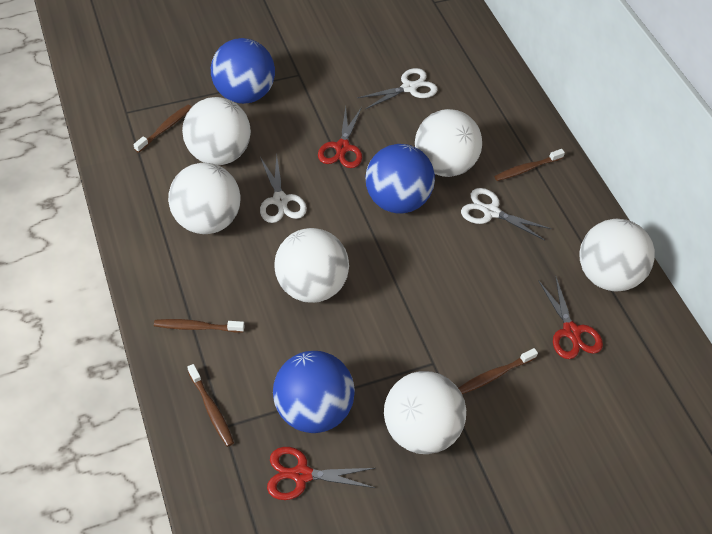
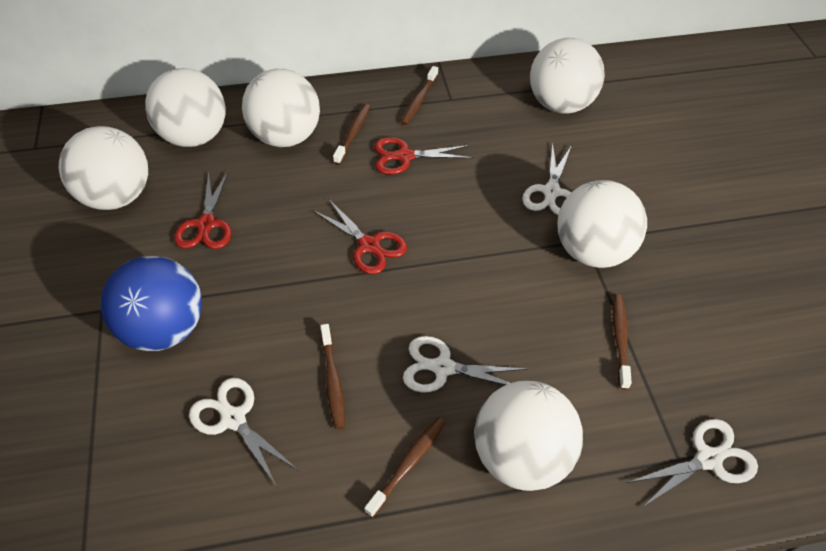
blue ball: 3 -> 1
white scissors: 3 -> 4

